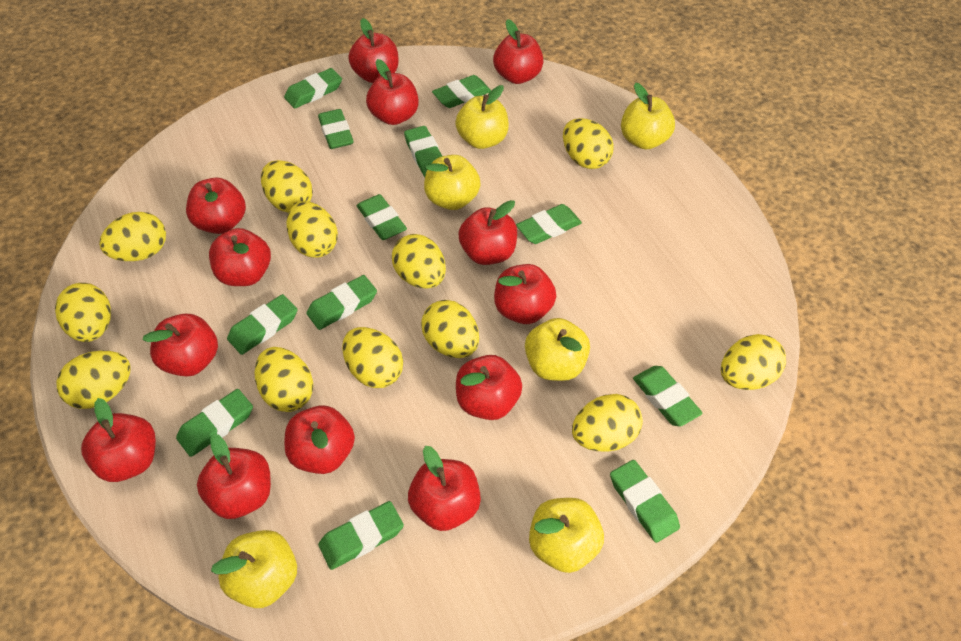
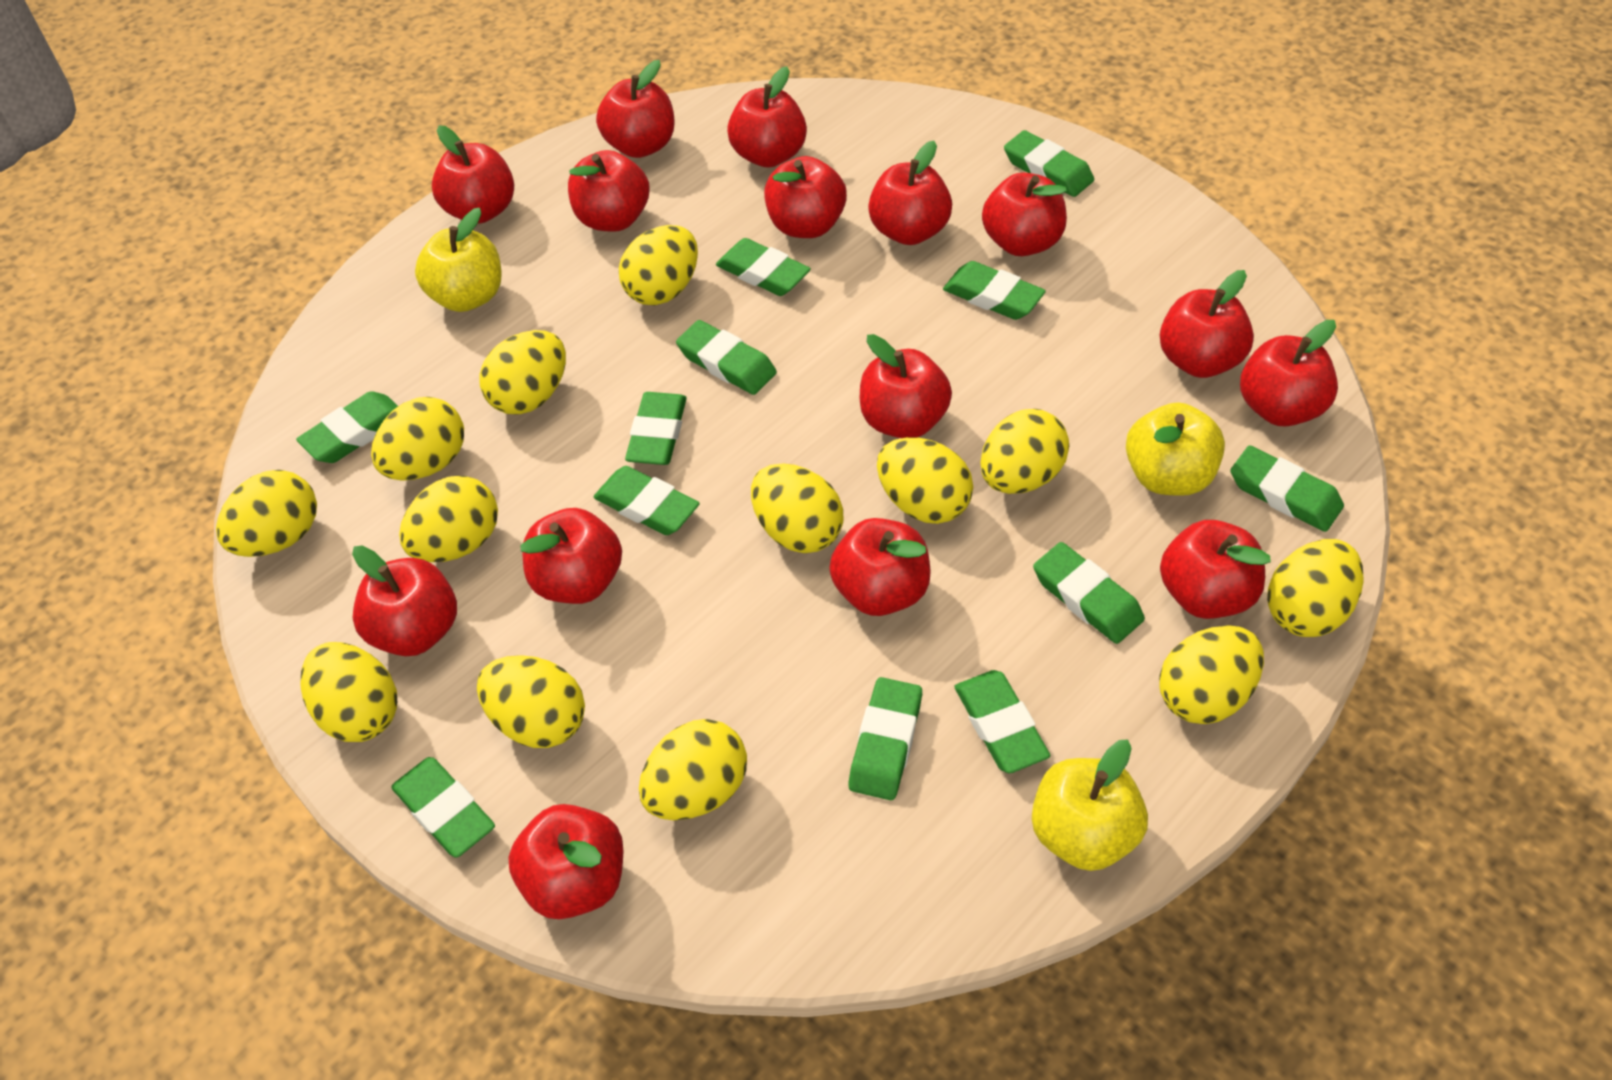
red apple: 13 -> 15
yellow apple: 6 -> 3
yellow egg: 12 -> 13

